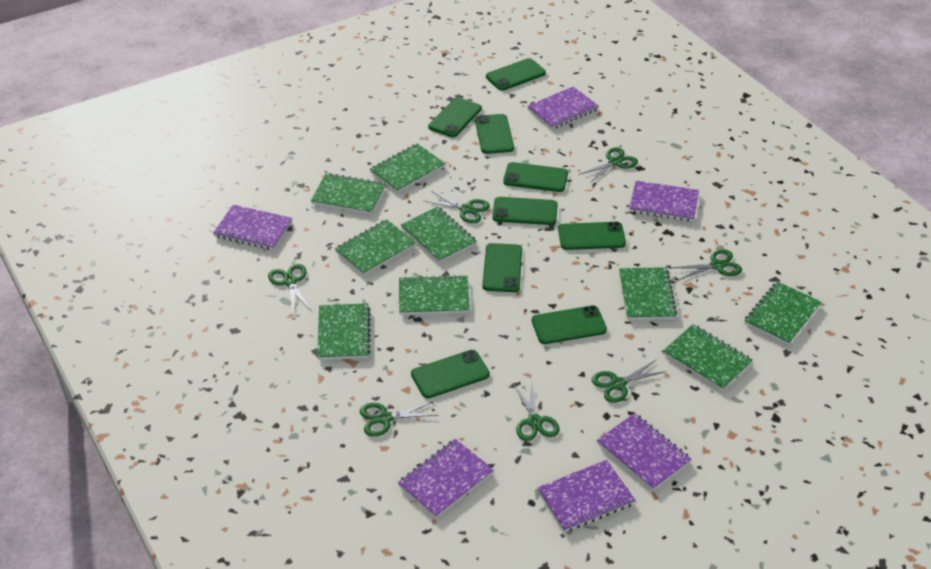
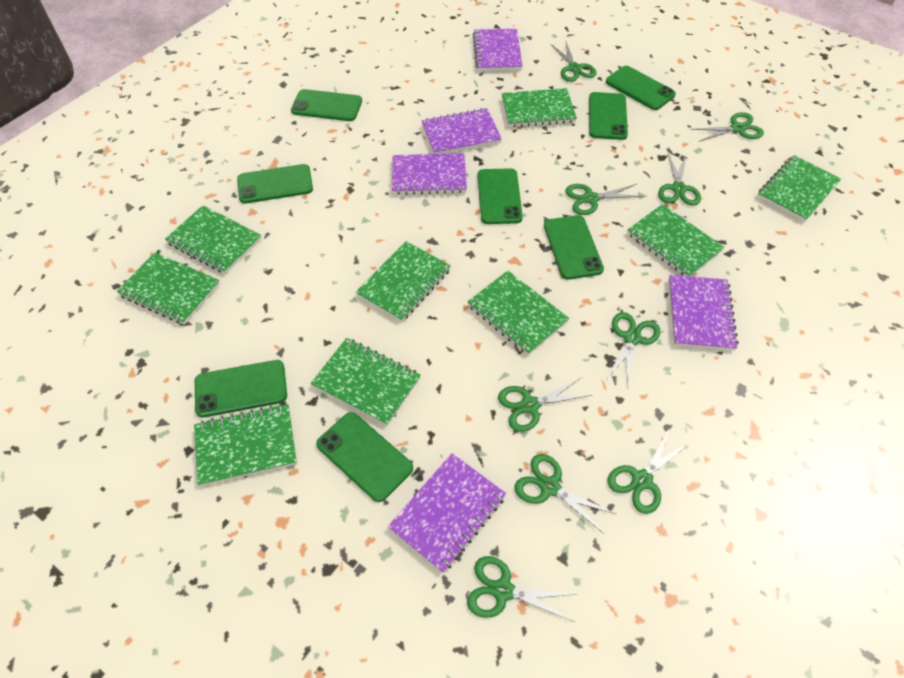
green phone: 9 -> 8
green scissors: 7 -> 9
purple notebook: 6 -> 5

